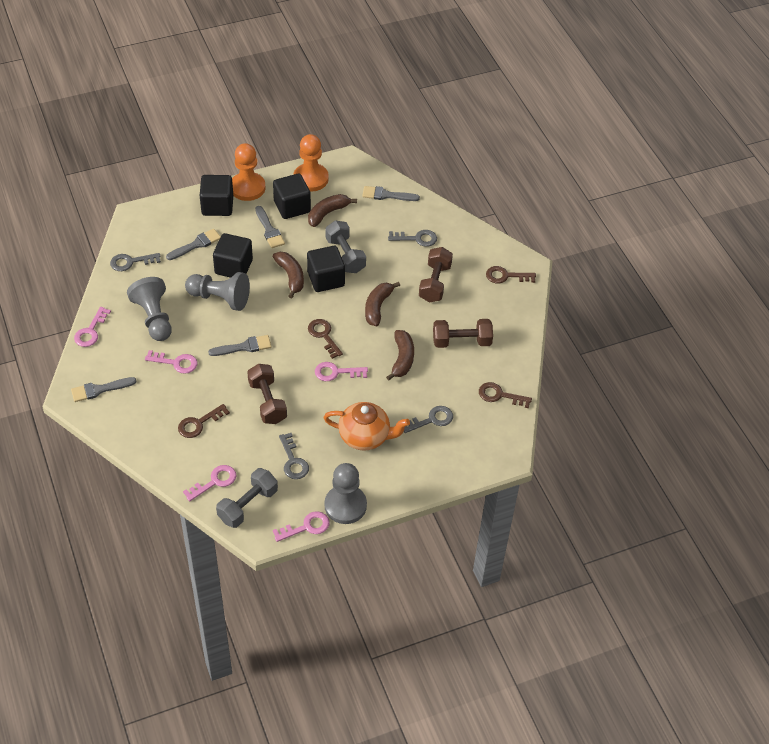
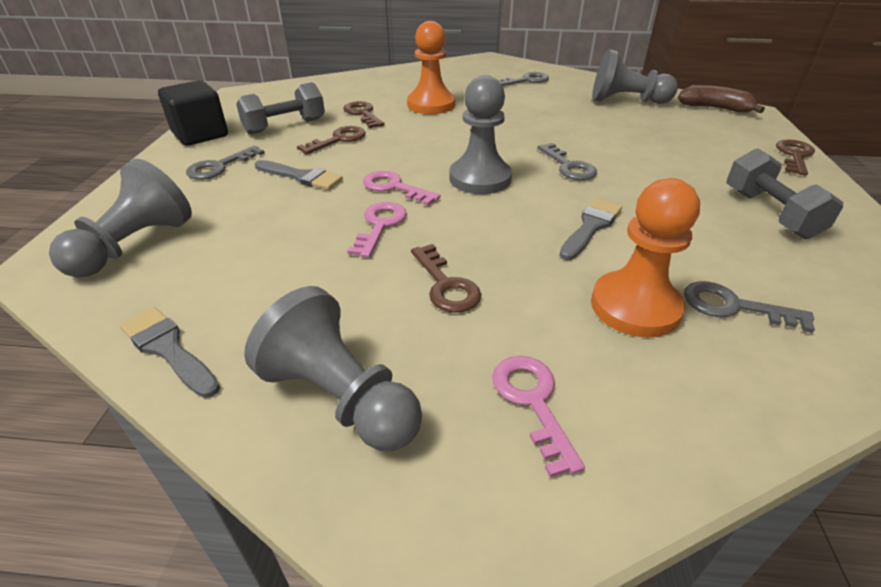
black cube: 4 -> 1
brown banana: 4 -> 1
brown dumbbell: 3 -> 0
grey brush: 5 -> 3
grey pawn: 3 -> 4
orange teapot: 1 -> 0
pink key: 5 -> 3

